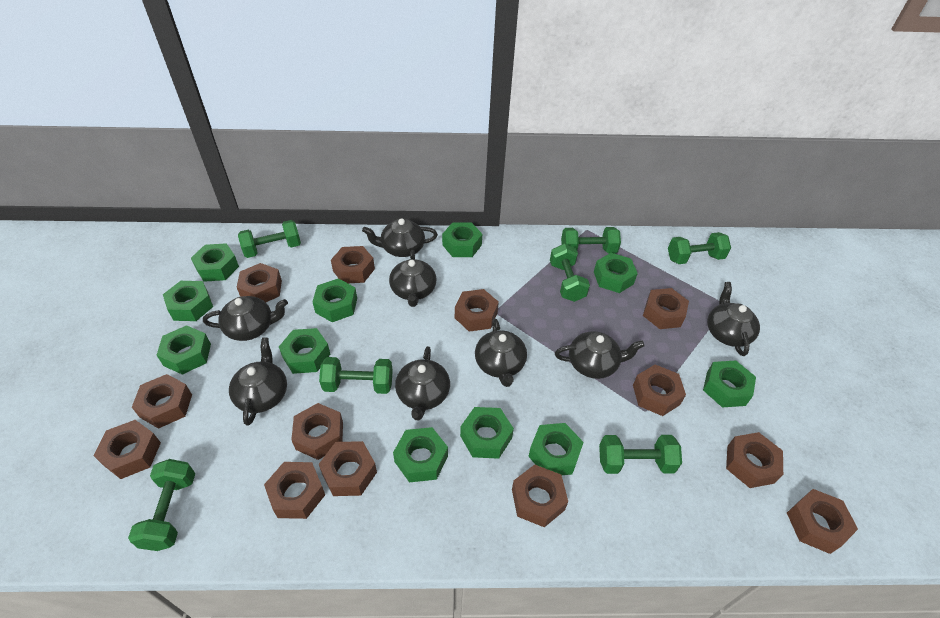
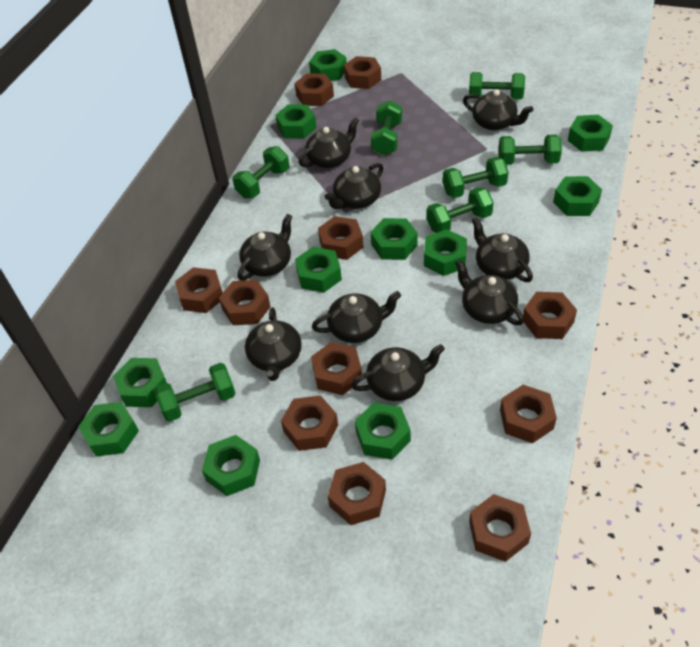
black teapot: 8 -> 9
brown nut: 13 -> 11

